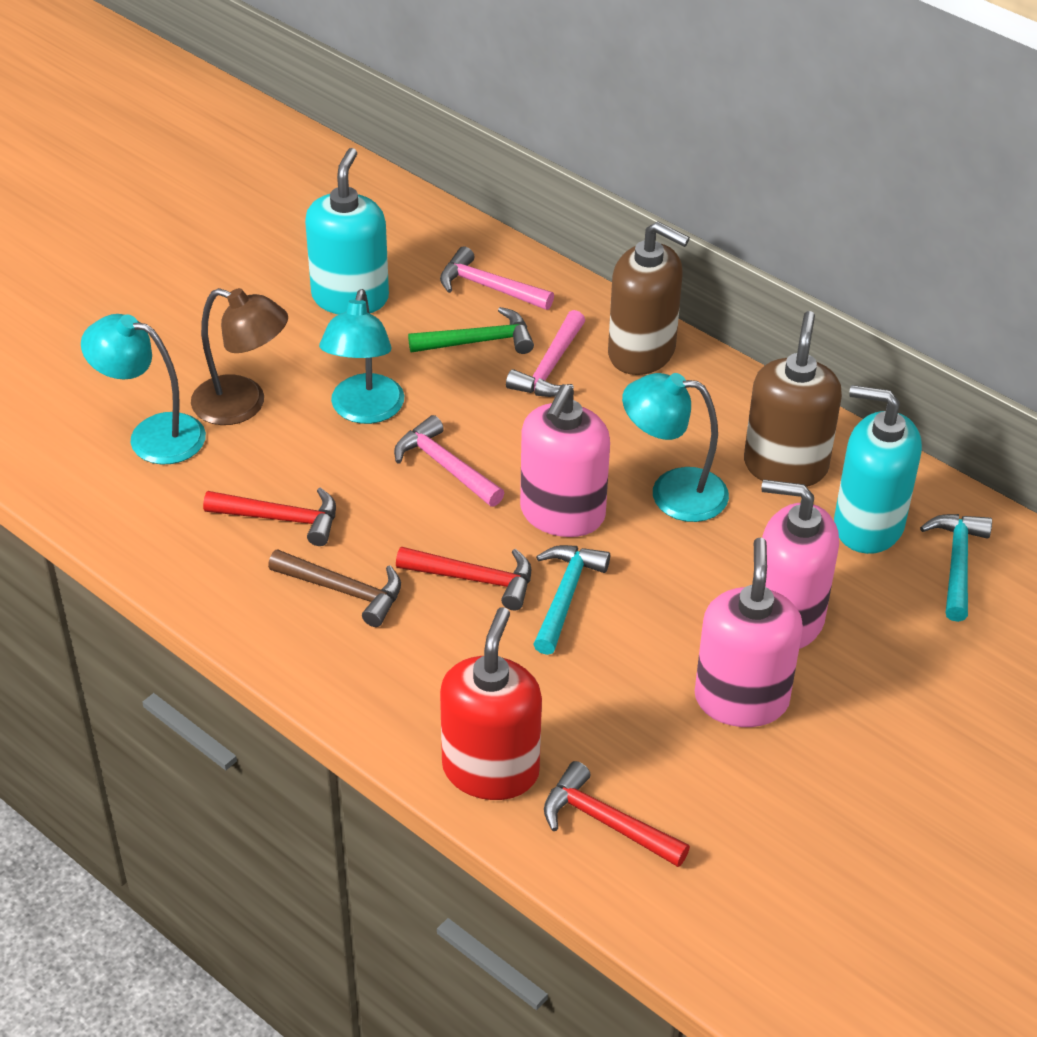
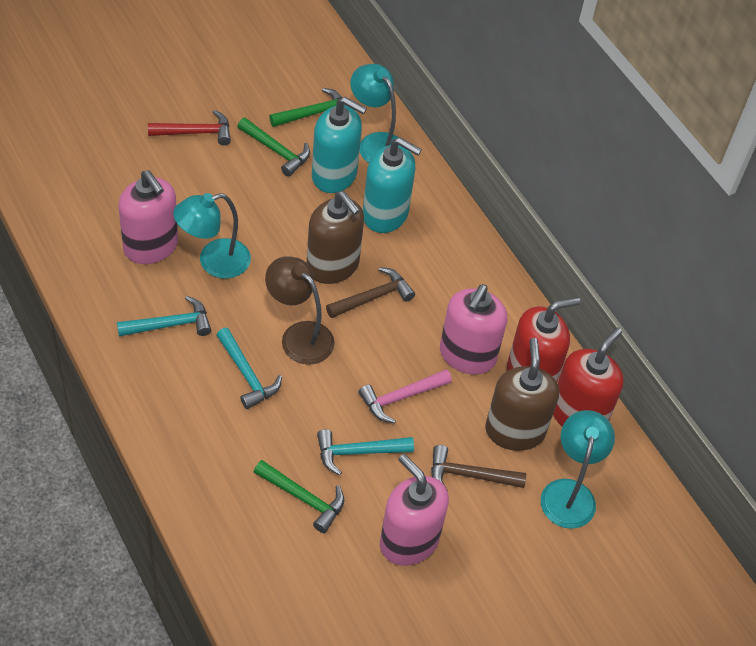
brown hammer: 1 -> 2
green hammer: 1 -> 3
pink hammer: 3 -> 1
red hammer: 3 -> 1
red soap dispenser: 1 -> 2
turquoise hammer: 2 -> 3

